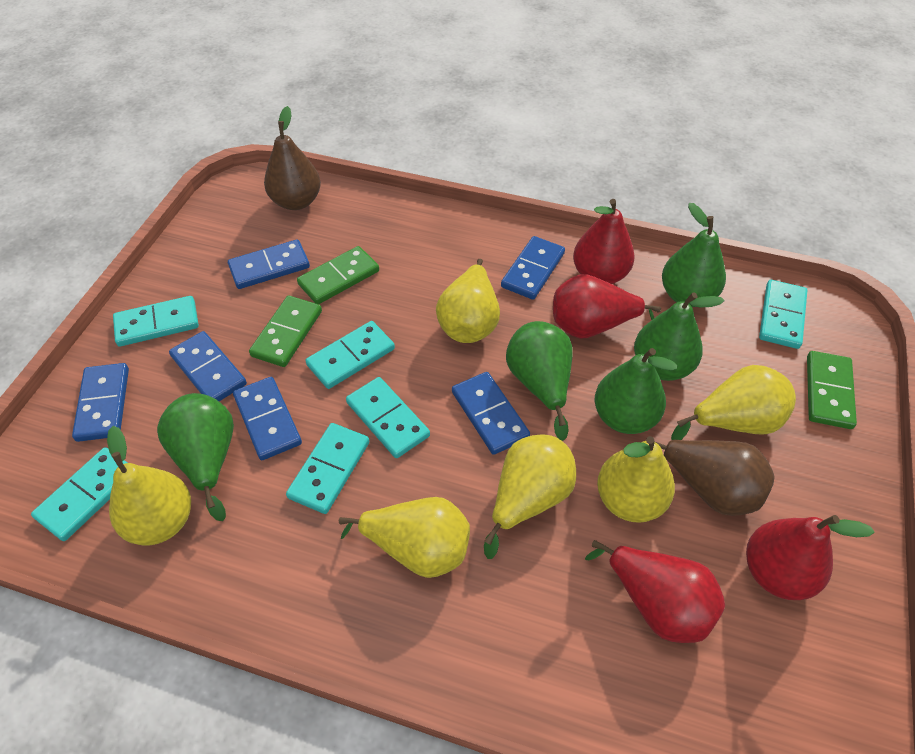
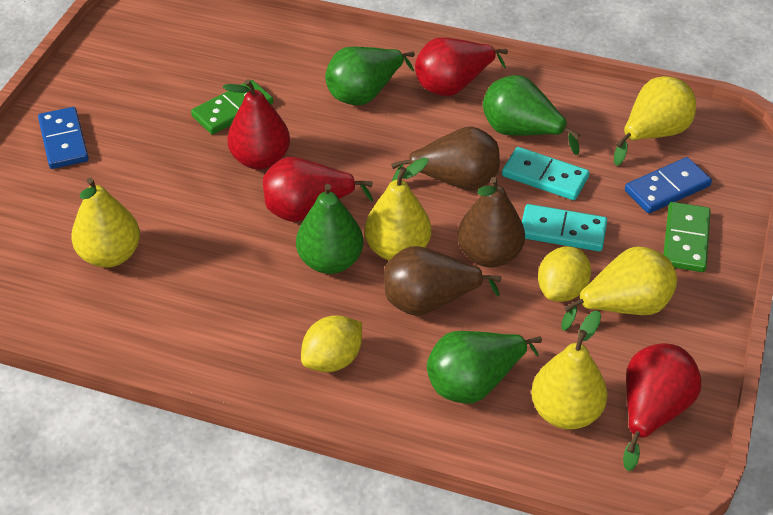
blue domino: 6 -> 2
brown pear: 2 -> 3
green domino: 3 -> 2
green pear: 5 -> 4
turquoise domino: 6 -> 2
yellow lemon: 0 -> 2
yellow pear: 6 -> 5

